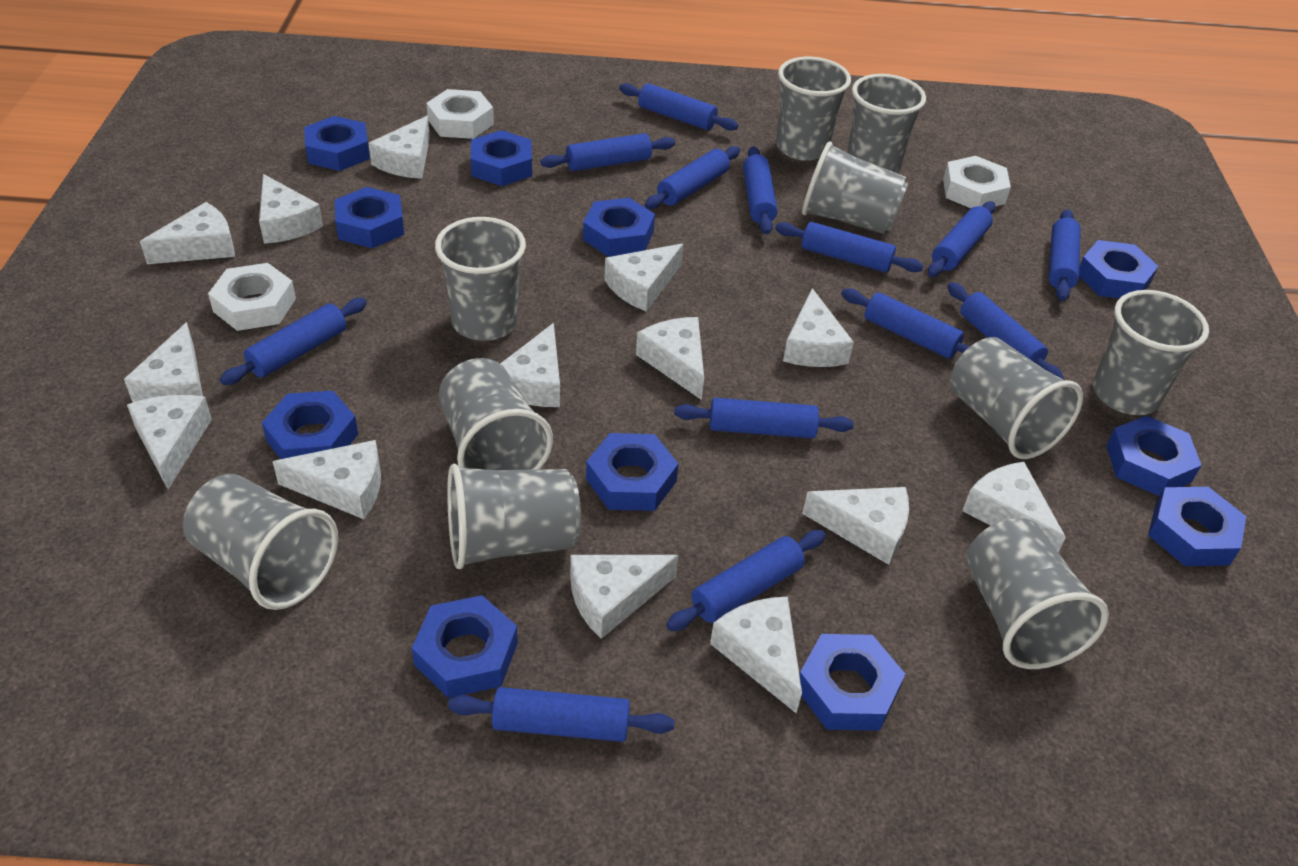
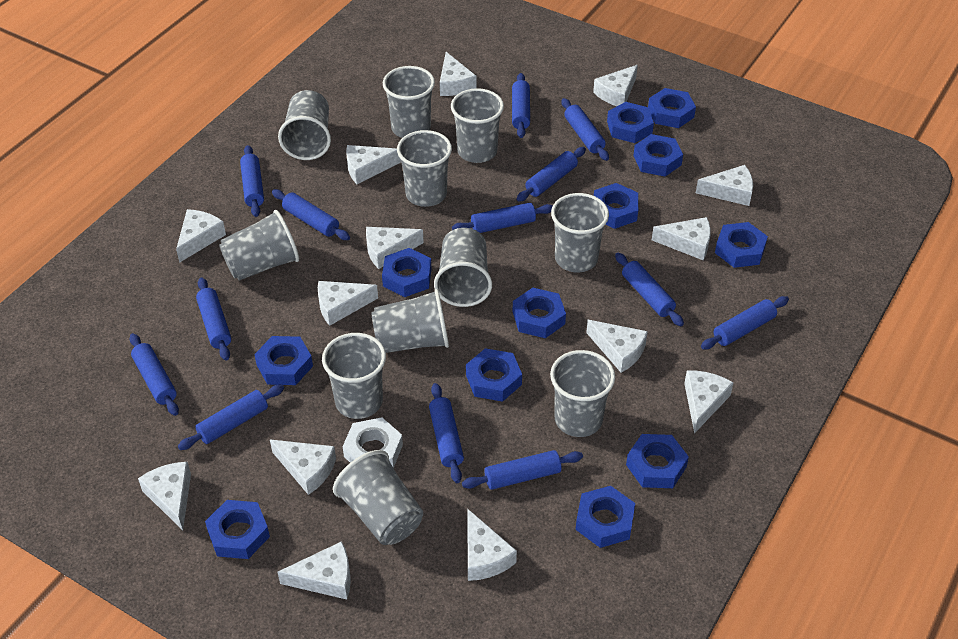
blue nut: 11 -> 12
grey cup: 10 -> 11
white nut: 3 -> 1

